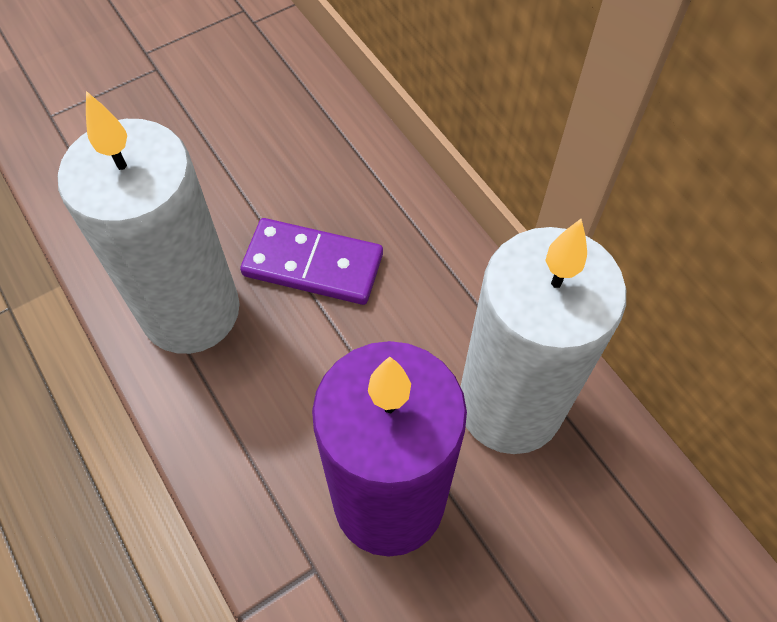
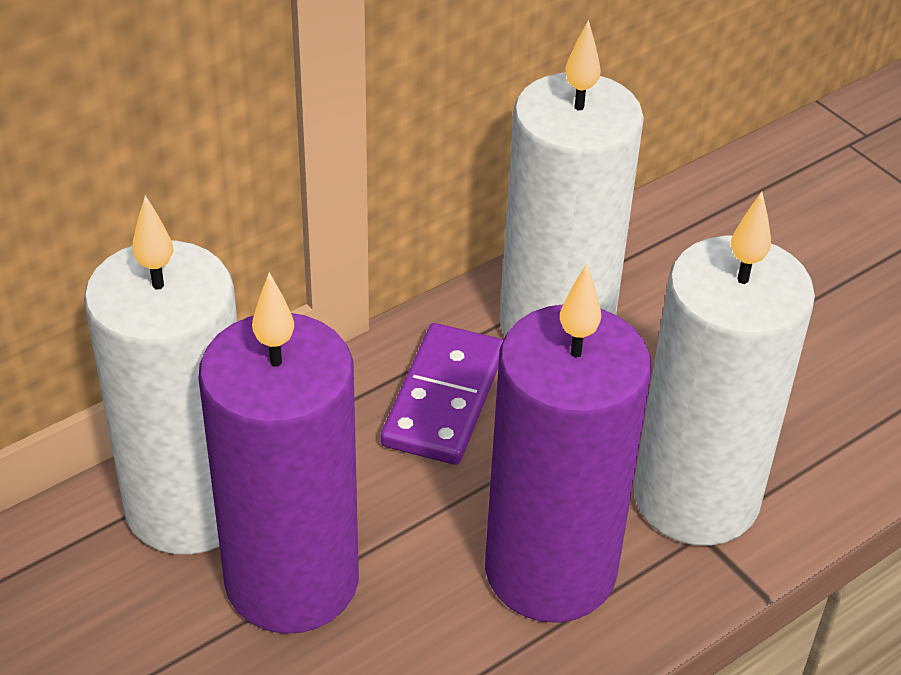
purple candle: 1 -> 2
white candle: 2 -> 3

